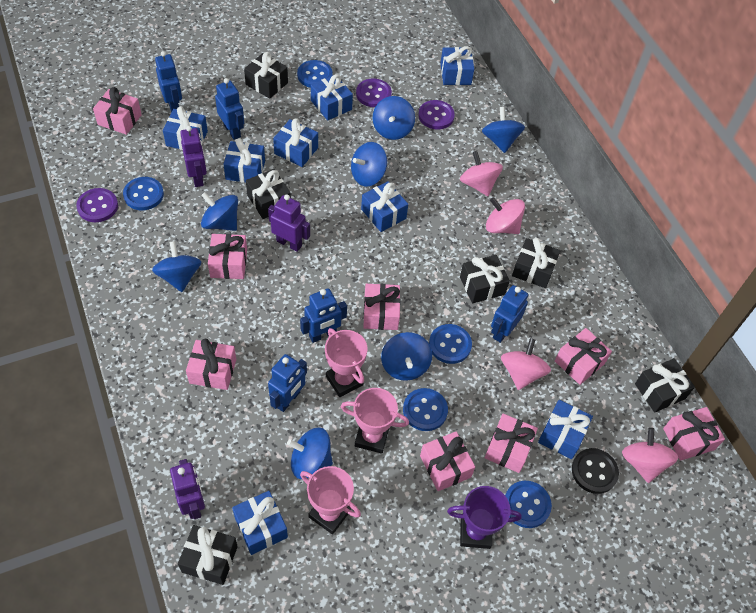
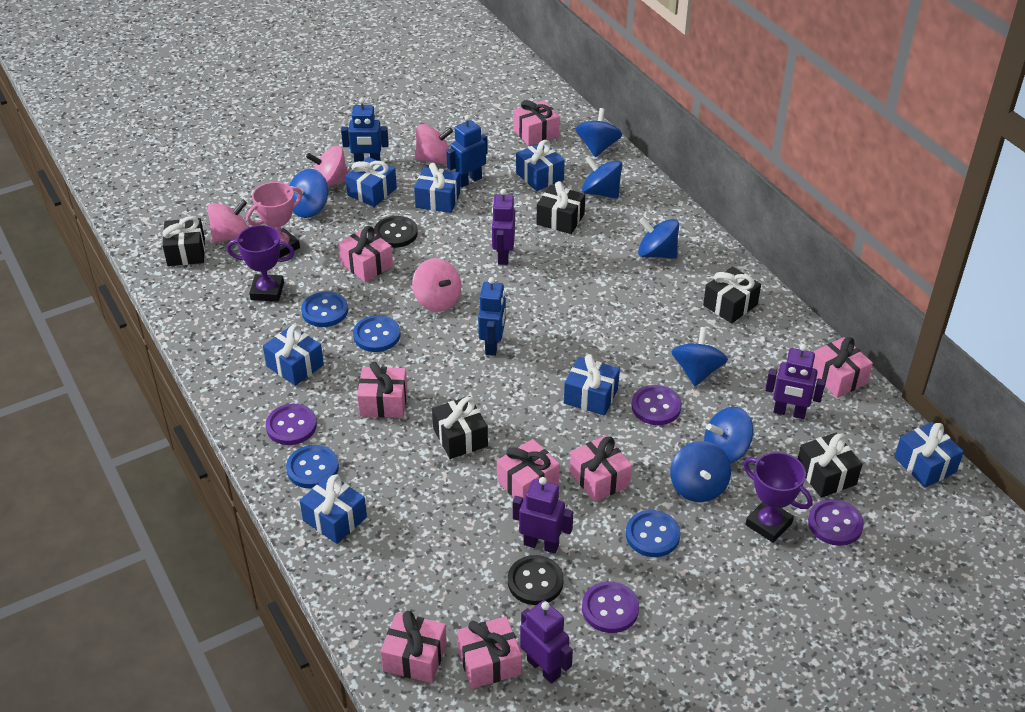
black button: 1 -> 2
black gift: 6 -> 5
blue button: 5 -> 4
blue gift: 8 -> 7
blue robot: 5 -> 3
pink trophy: 3 -> 1
purple button: 3 -> 4
purple robot: 3 -> 4
purple trophy: 1 -> 2

